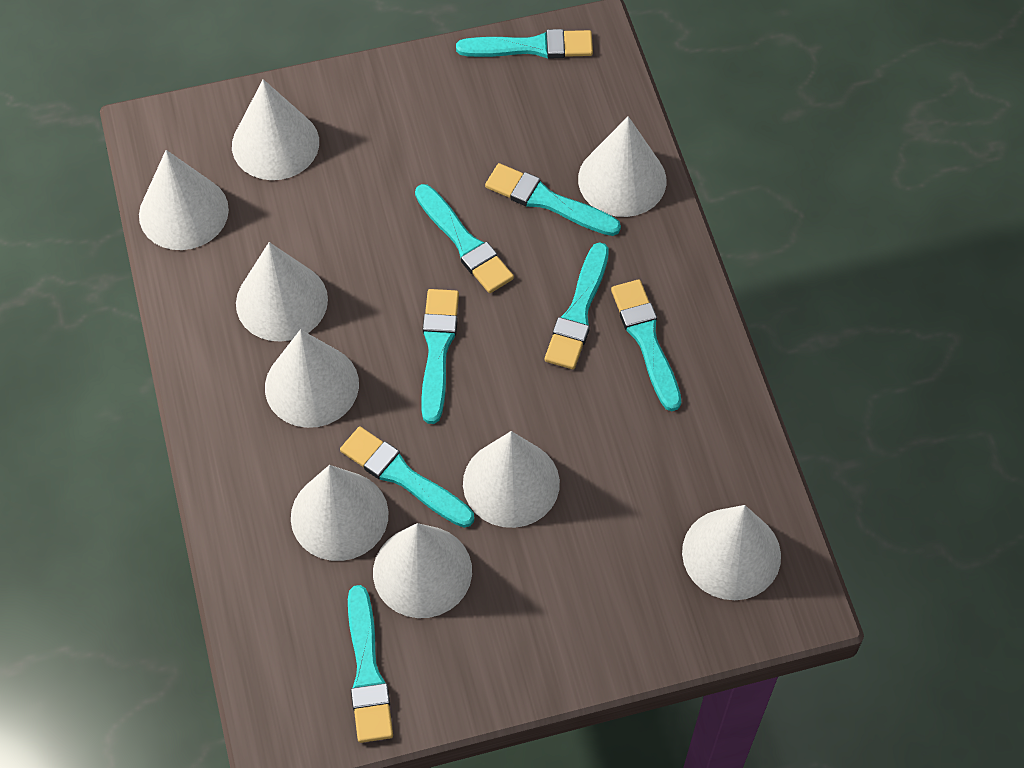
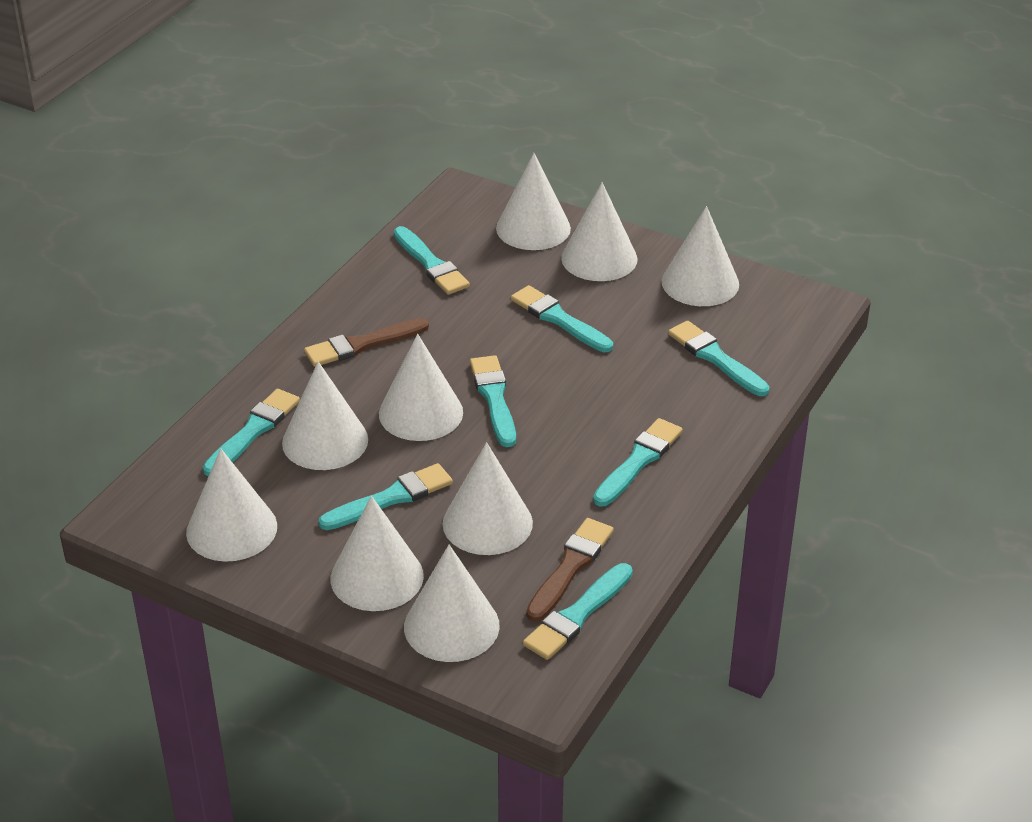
brown brush: 0 -> 2

